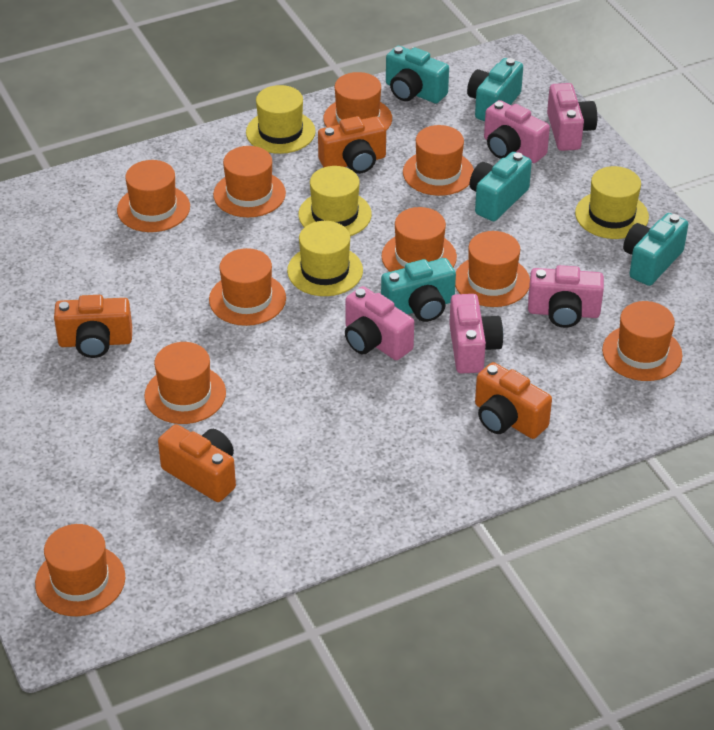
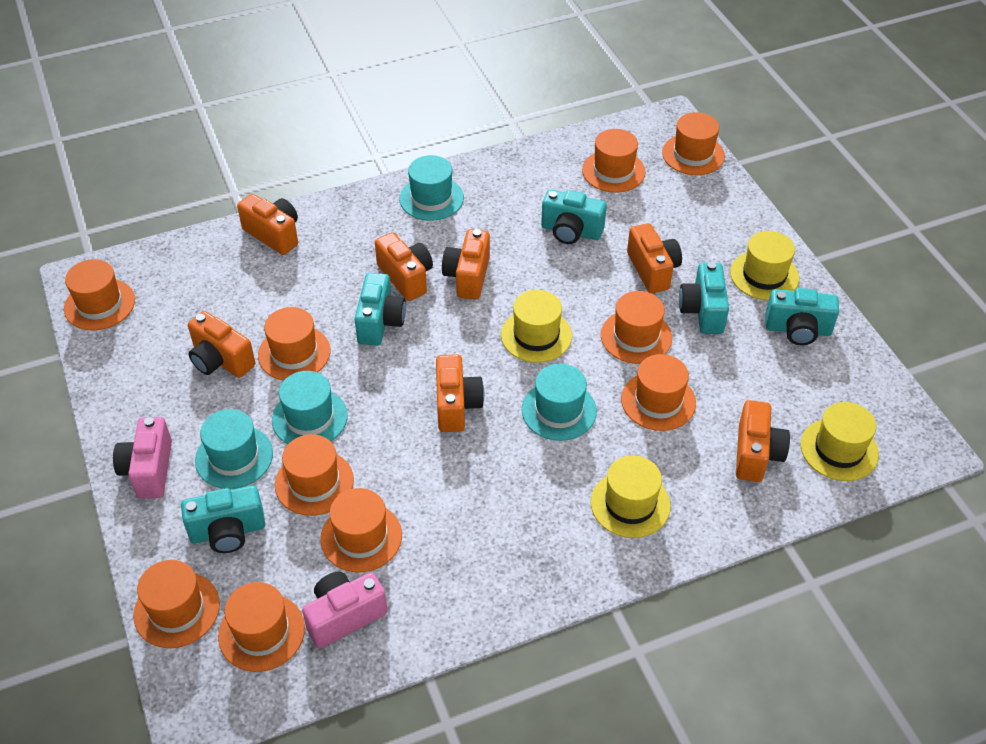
orange camera: 4 -> 7
pink camera: 5 -> 2
turquoise hat: 0 -> 4

